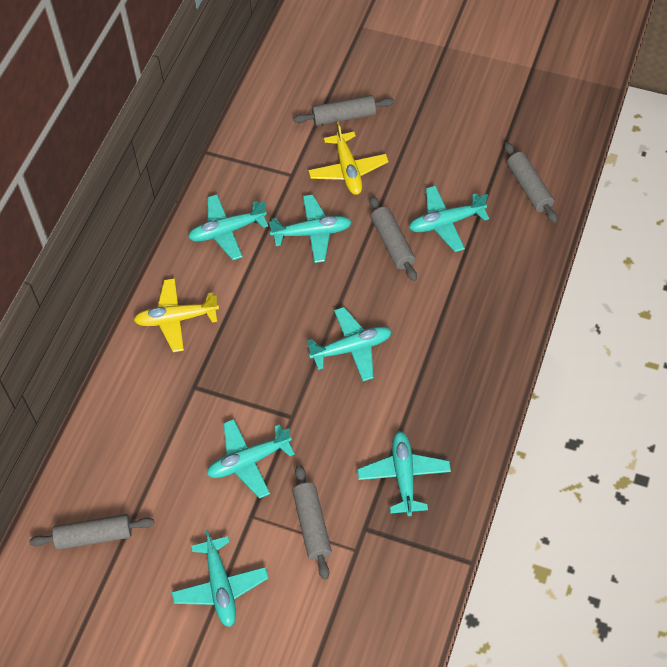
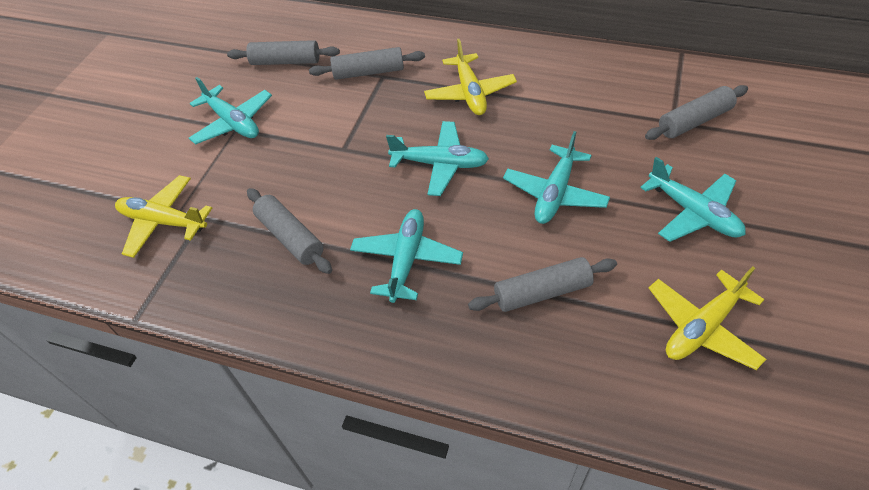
turquoise plane: 7 -> 5
yellow plane: 2 -> 3

